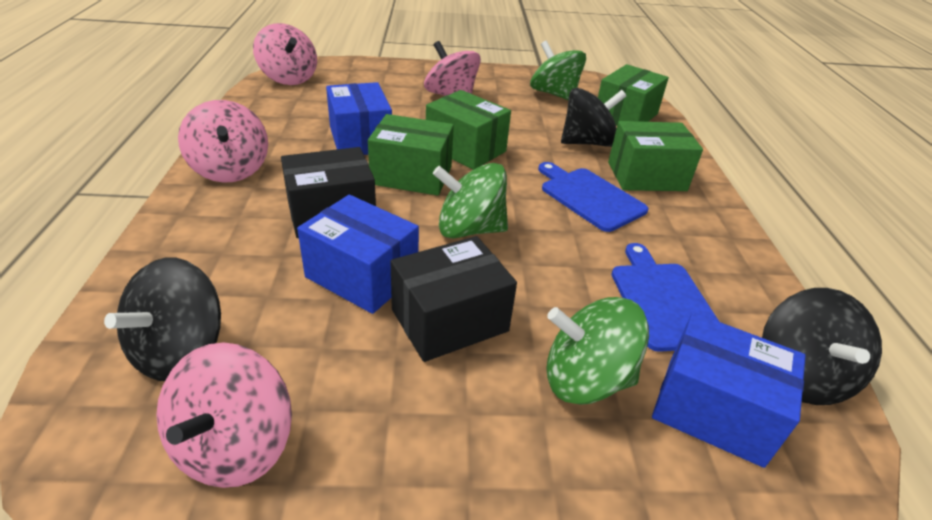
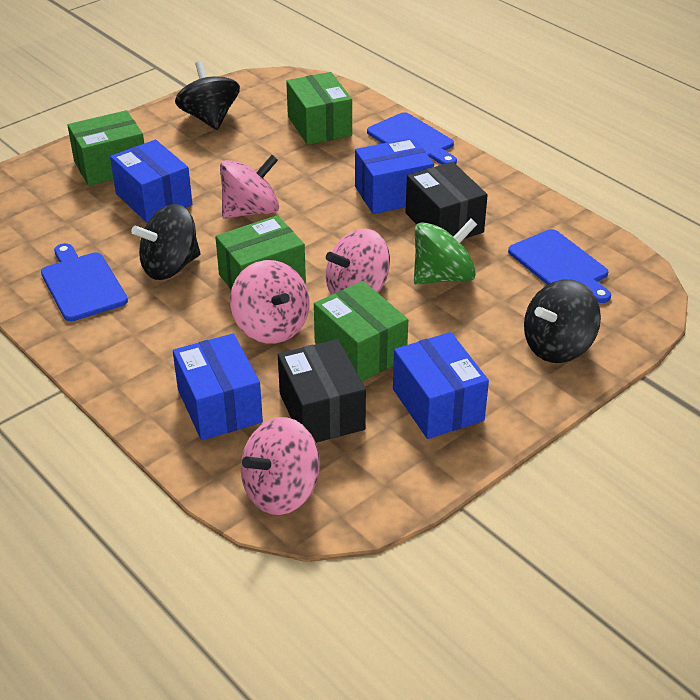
blue box: 3 -> 4
blue cutting board: 2 -> 3
green spinning top: 3 -> 1

